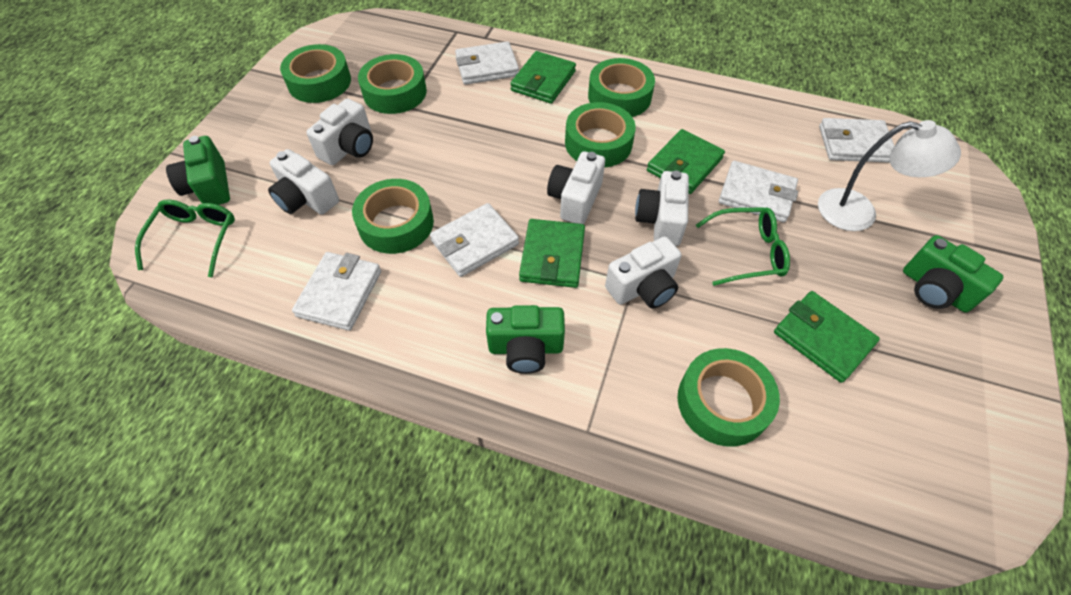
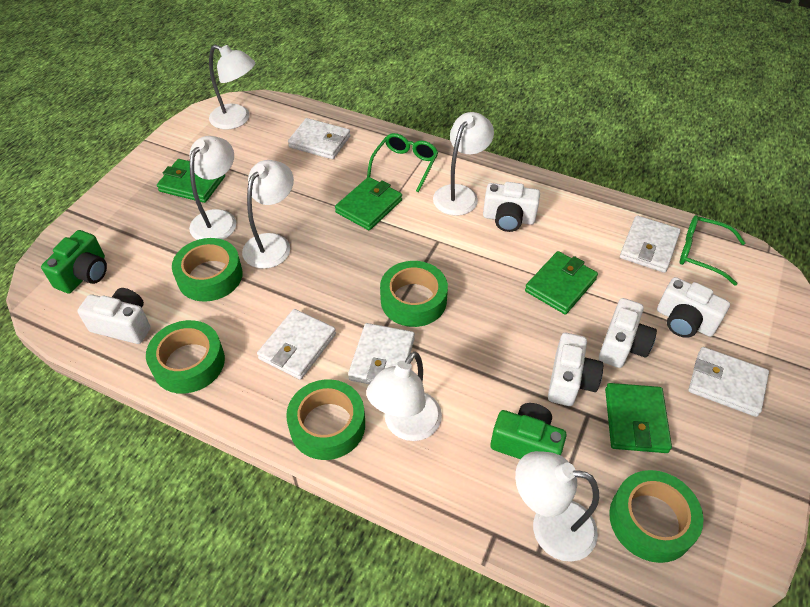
green camera: 3 -> 2
green tape: 6 -> 5
white lamp: 1 -> 6

